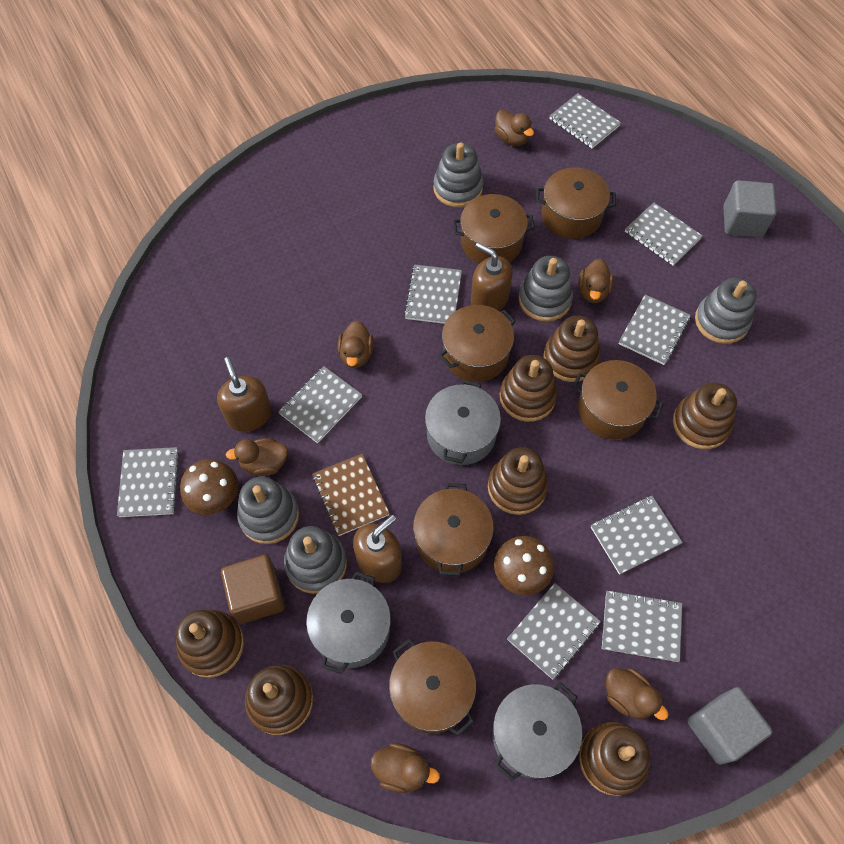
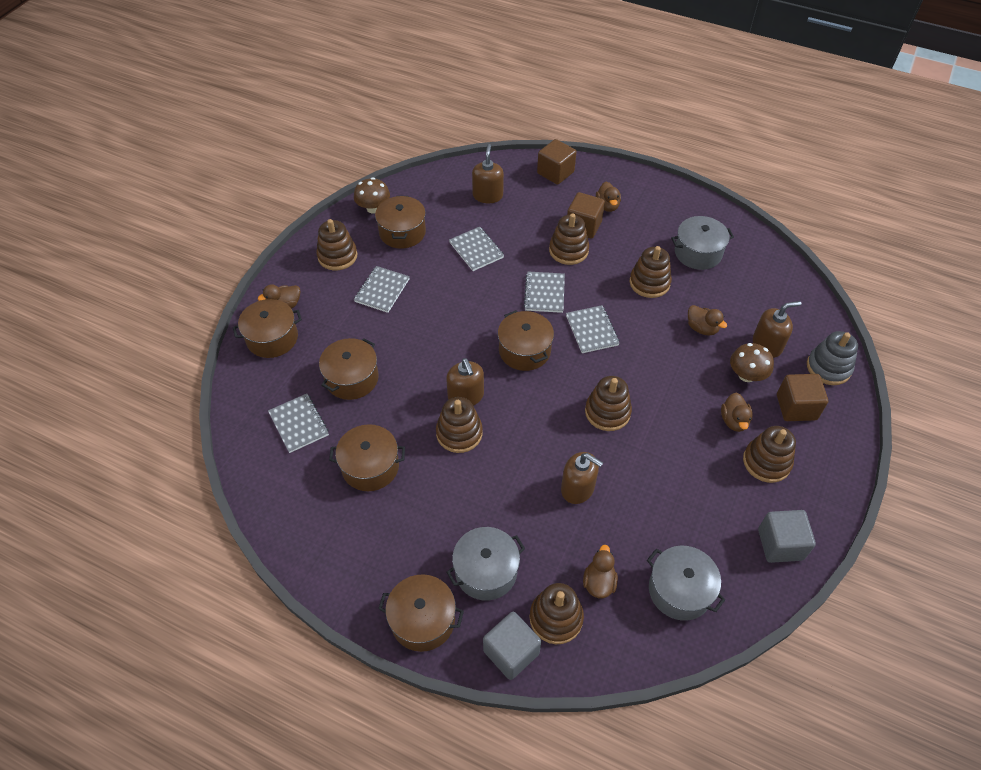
brown cube: 1 -> 3
brown duck: 6 -> 5
brown notebook: 1 -> 0
brown soap dispenser: 3 -> 4
grey notebook: 9 -> 5
grey stacking toy: 5 -> 1

